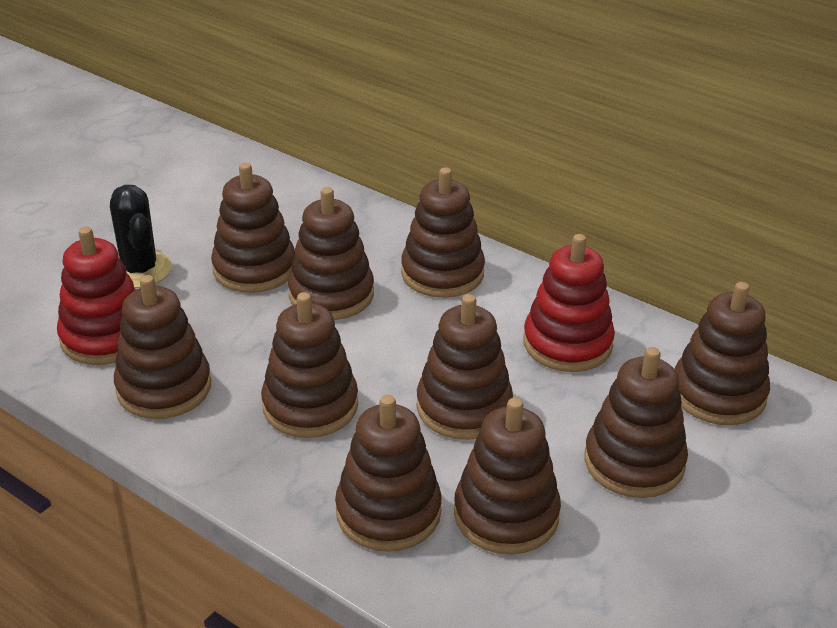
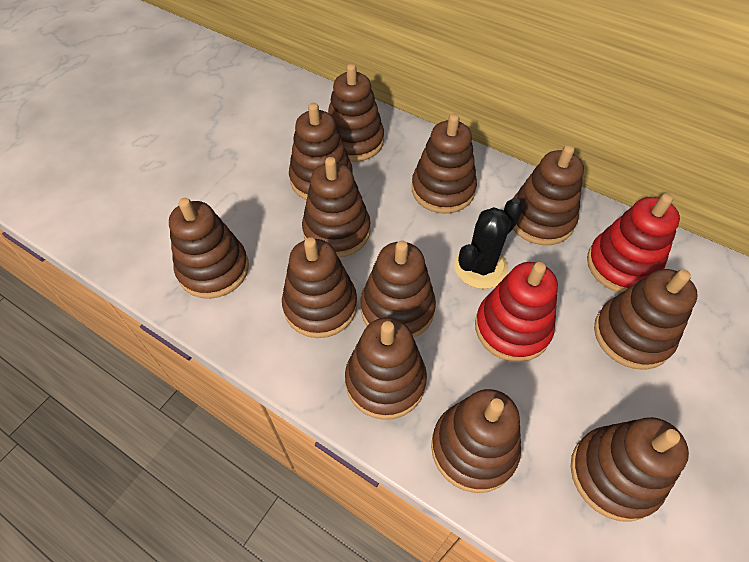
brown stacking toy: 10 -> 12

